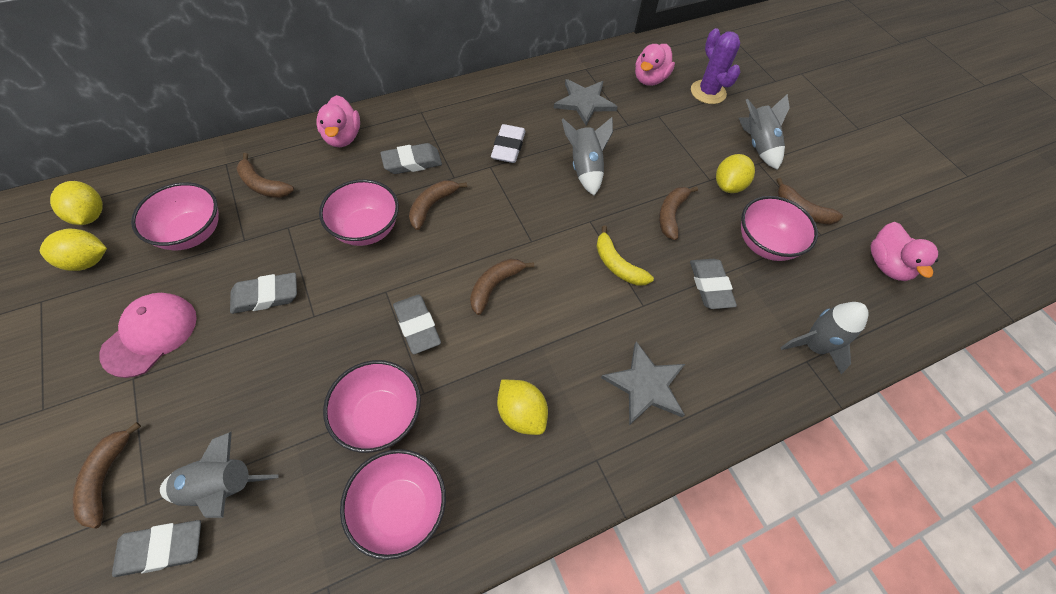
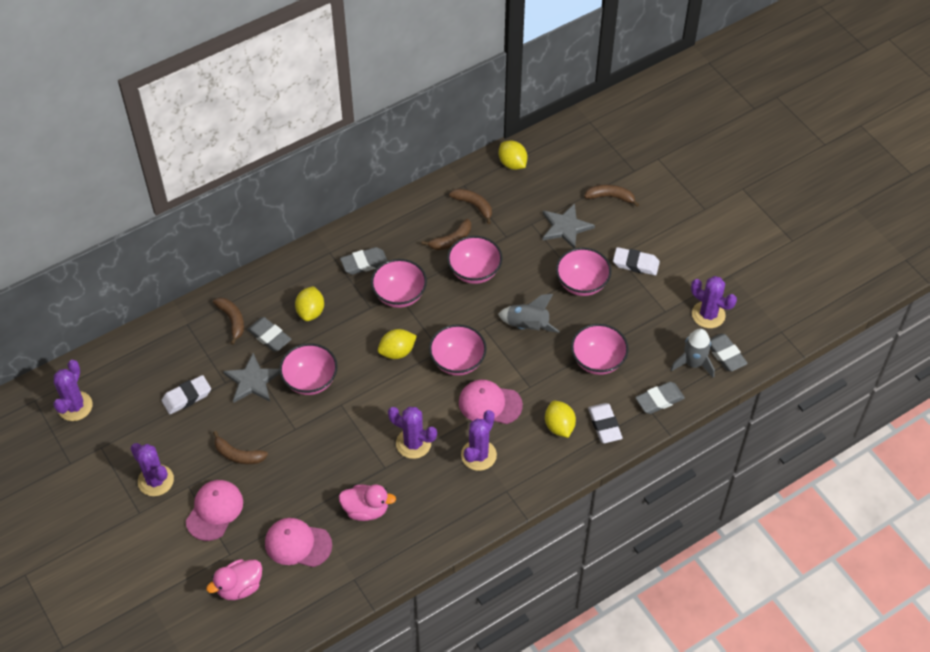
brown banana: 6 -> 5
grey eraser: 5 -> 4
grey rocket: 4 -> 2
pink bowl: 5 -> 6
pink cap: 1 -> 3
pink duck: 3 -> 2
purple cactus: 1 -> 5
white eraser: 1 -> 3
yellow banana: 1 -> 0

